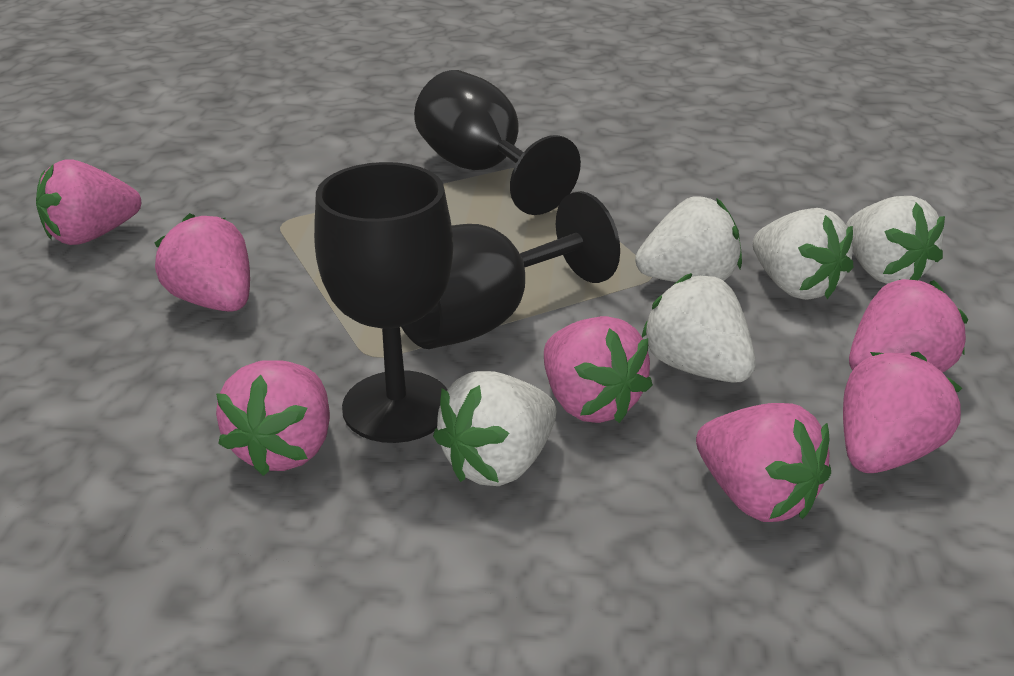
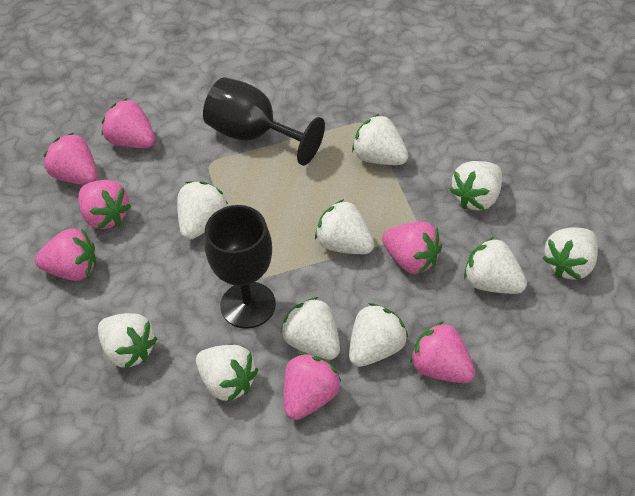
black goblet: 3 -> 2
white strawberry: 5 -> 10

